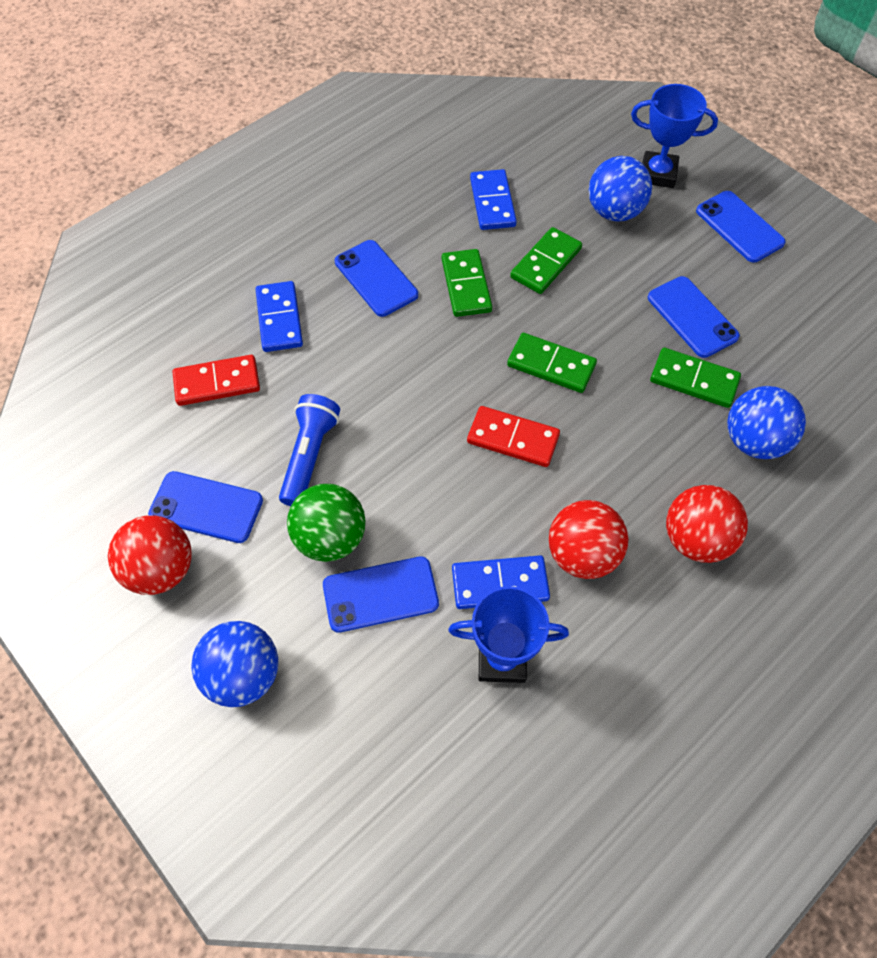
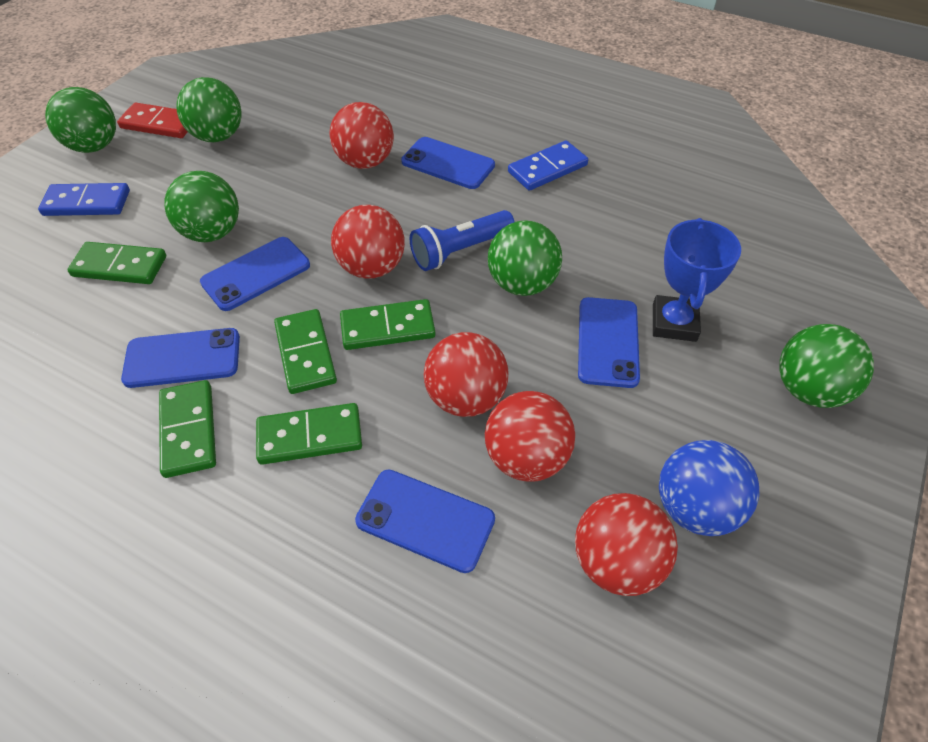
blue ball: 3 -> 1
blue domino: 3 -> 2
blue trophy: 2 -> 1
green ball: 1 -> 5
green domino: 4 -> 5
red ball: 3 -> 5
red domino: 2 -> 1

